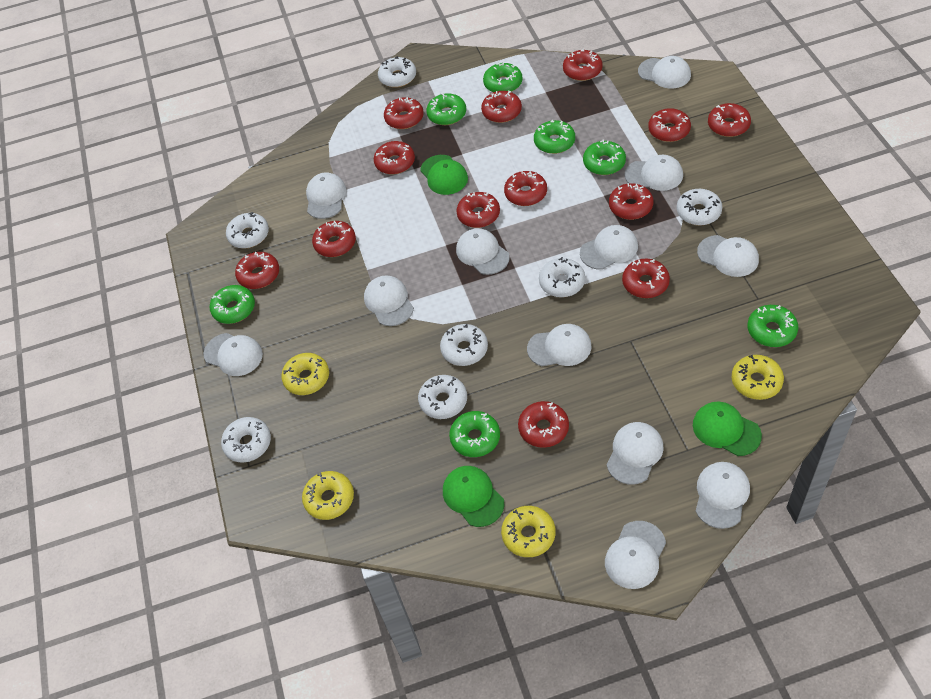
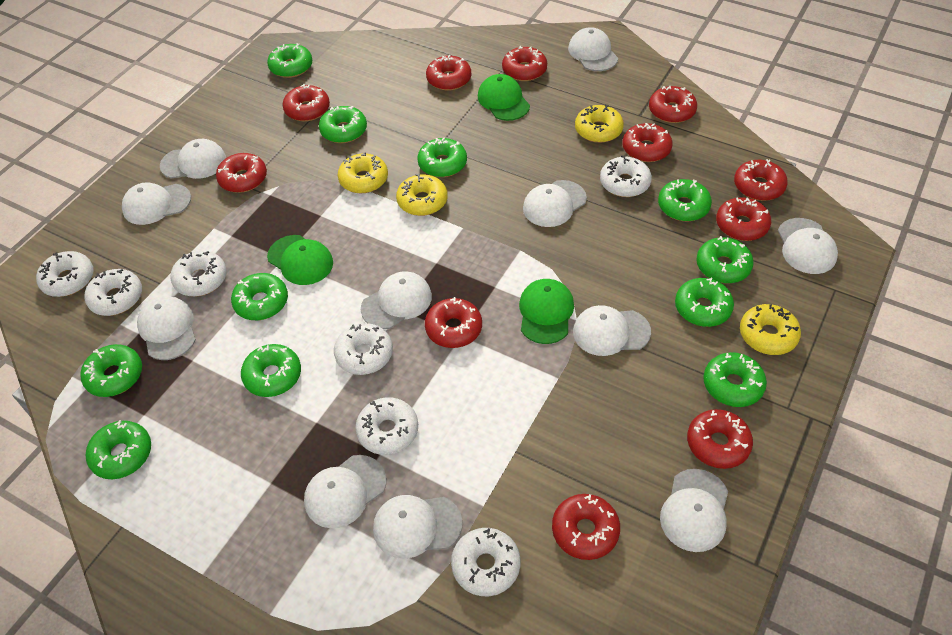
green donut: 7 -> 11
red donut: 13 -> 11
white cap: 12 -> 11

